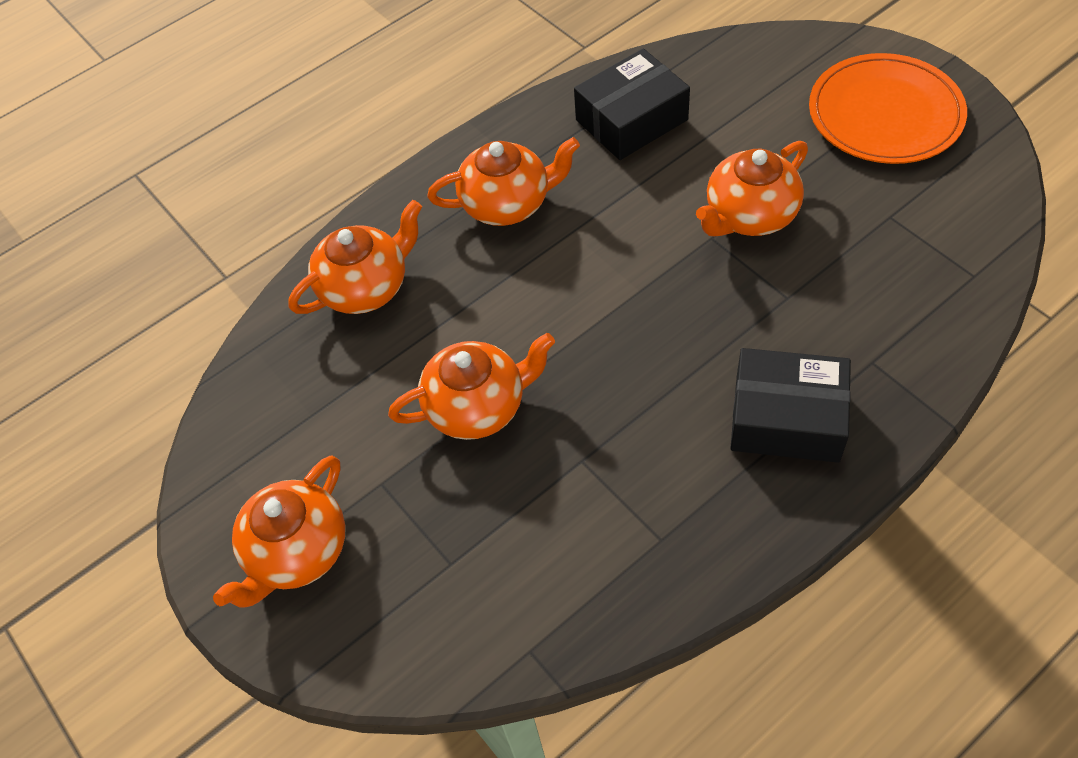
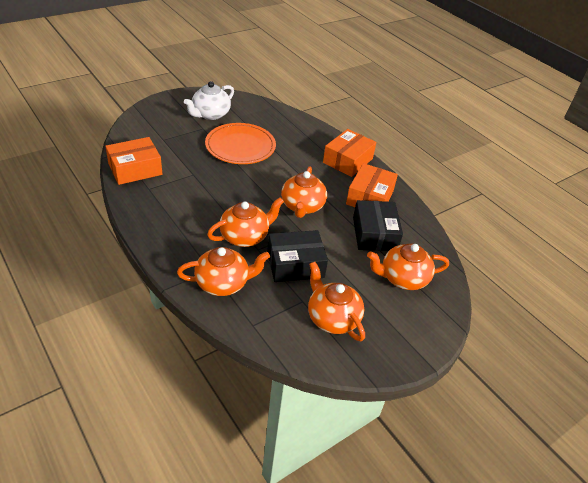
orange box: 0 -> 3
white teapot: 0 -> 1

